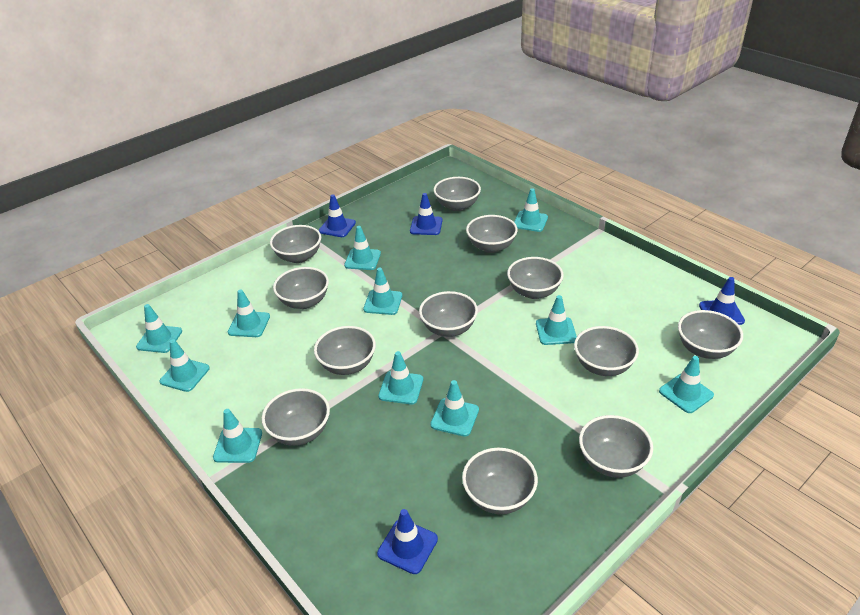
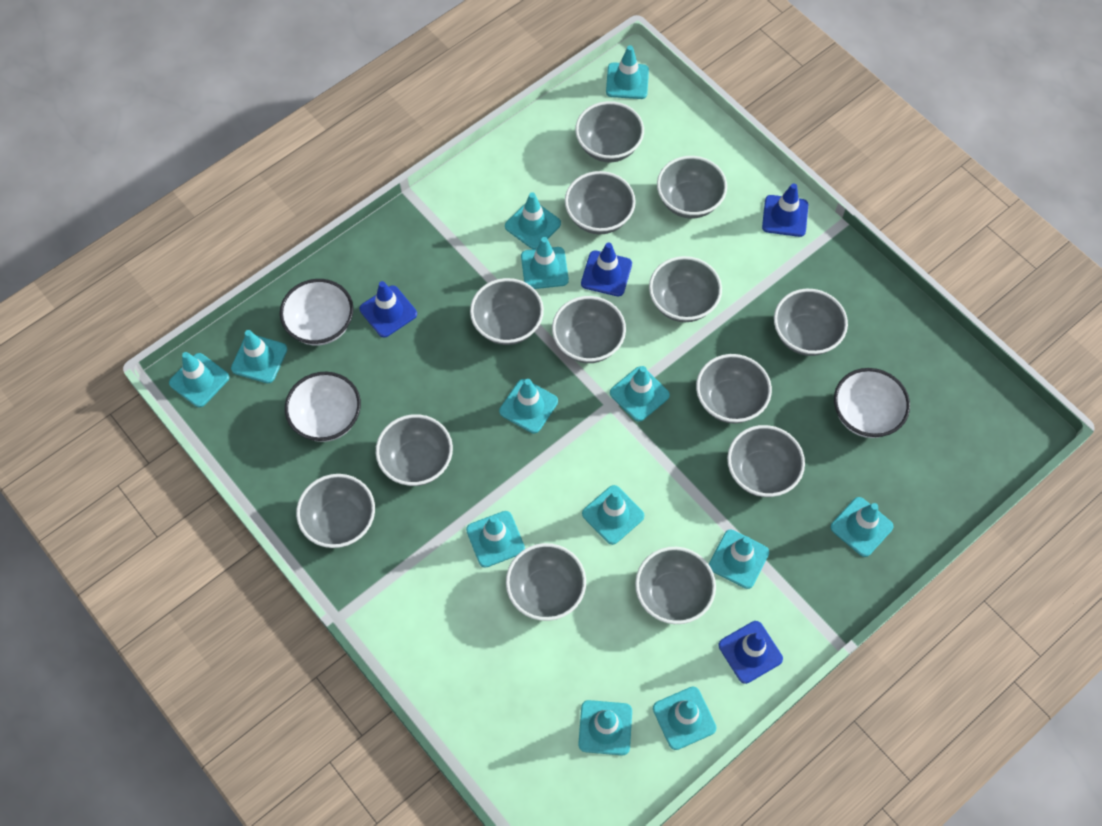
grey bowl: 12 -> 13
turquoise traffic cone: 11 -> 13
white bowl: 0 -> 3

